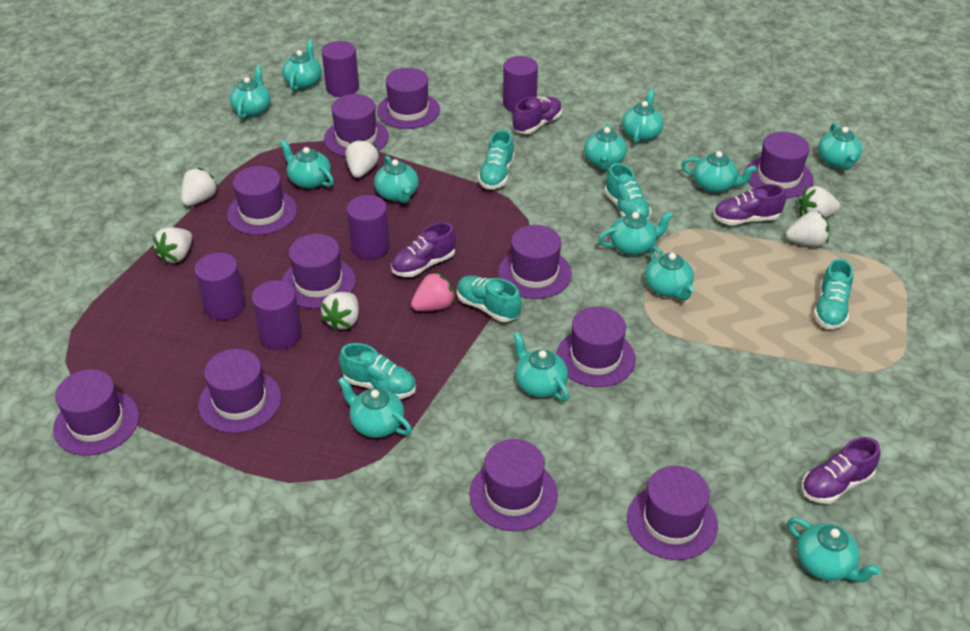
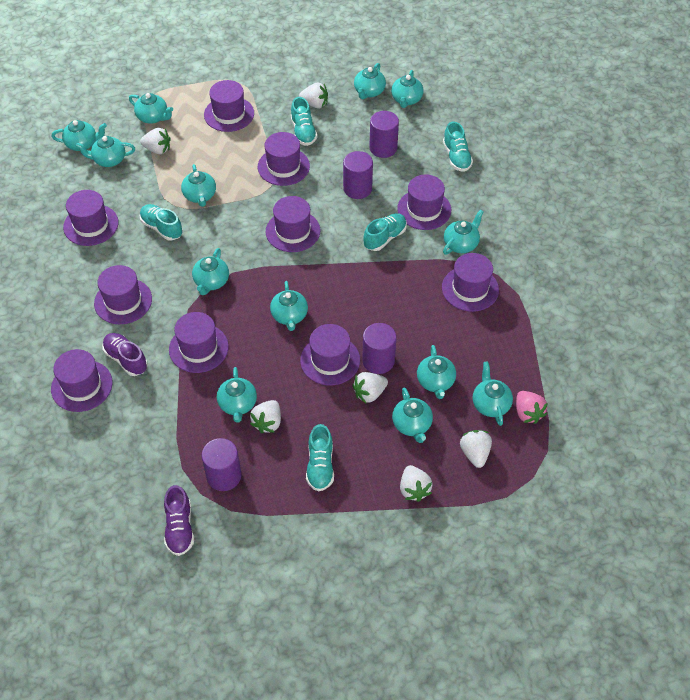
purple cylinder: 5 -> 4
purple hat: 11 -> 10
purple shoe: 4 -> 2

